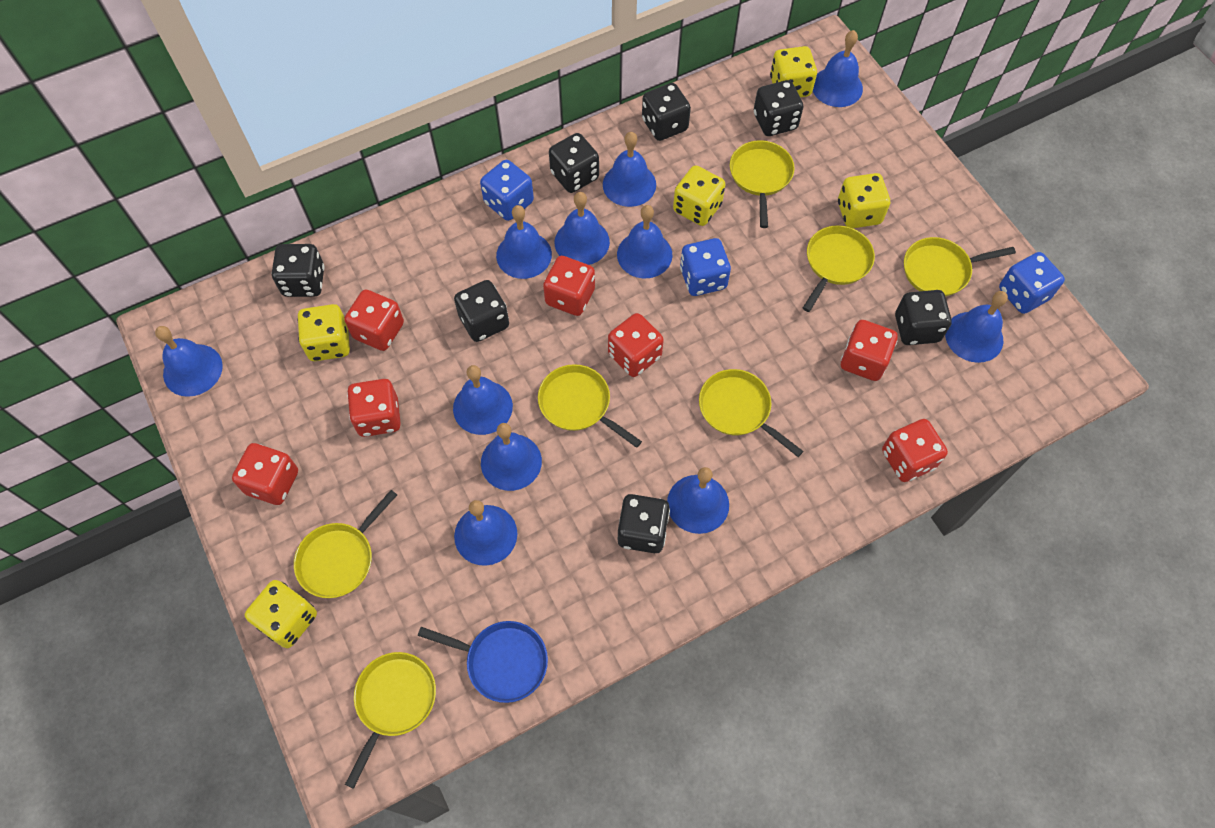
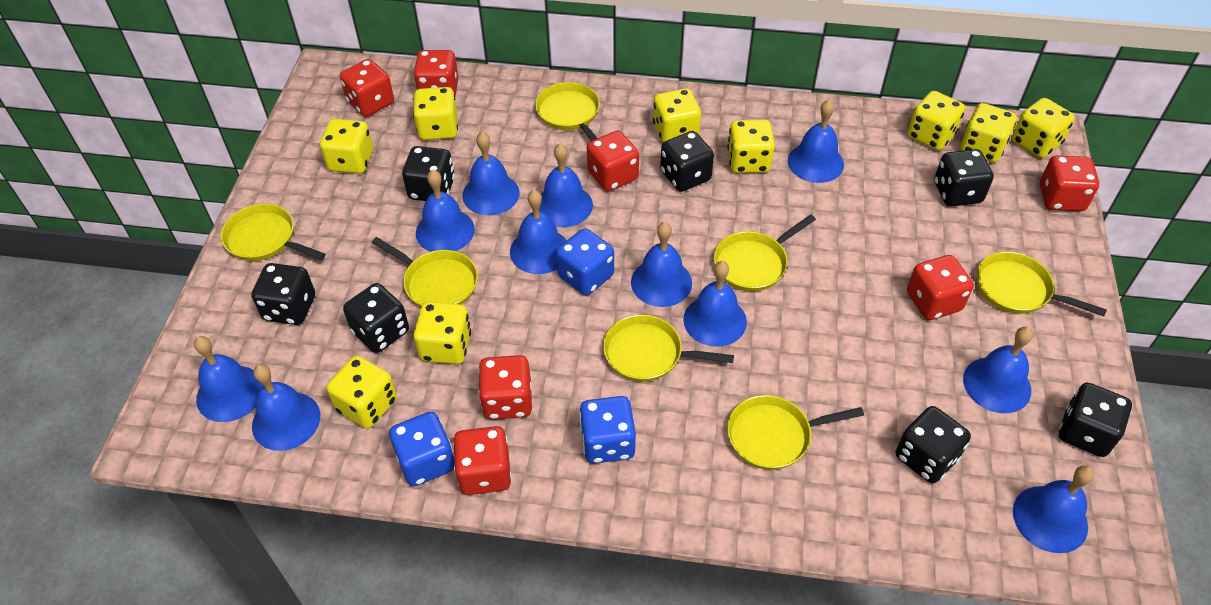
blue pan: 1 -> 0
yellow dice: 5 -> 9

